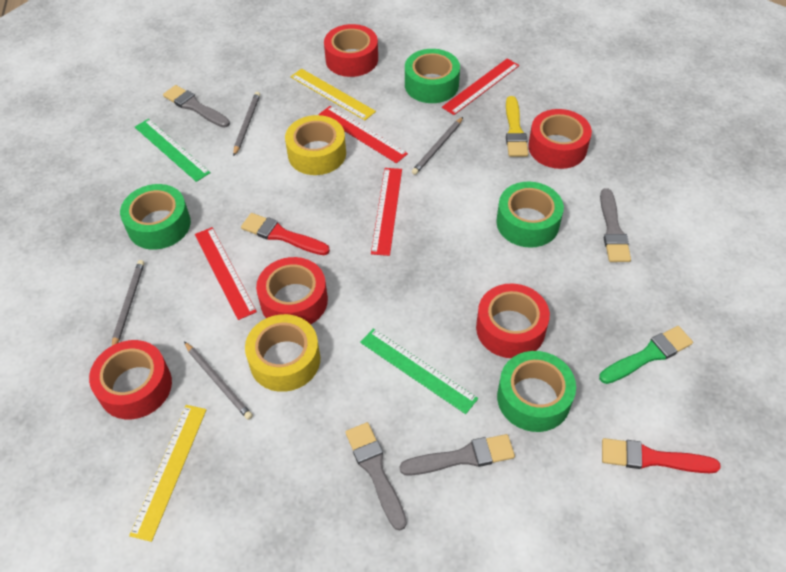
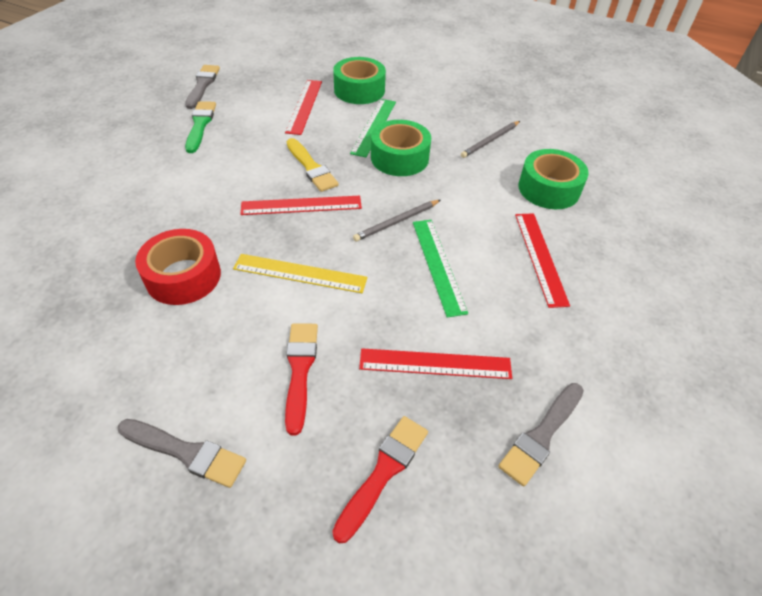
green tape: 4 -> 3
grey brush: 4 -> 3
grey pencil: 4 -> 2
red tape: 5 -> 1
yellow ruler: 2 -> 1
yellow tape: 2 -> 0

